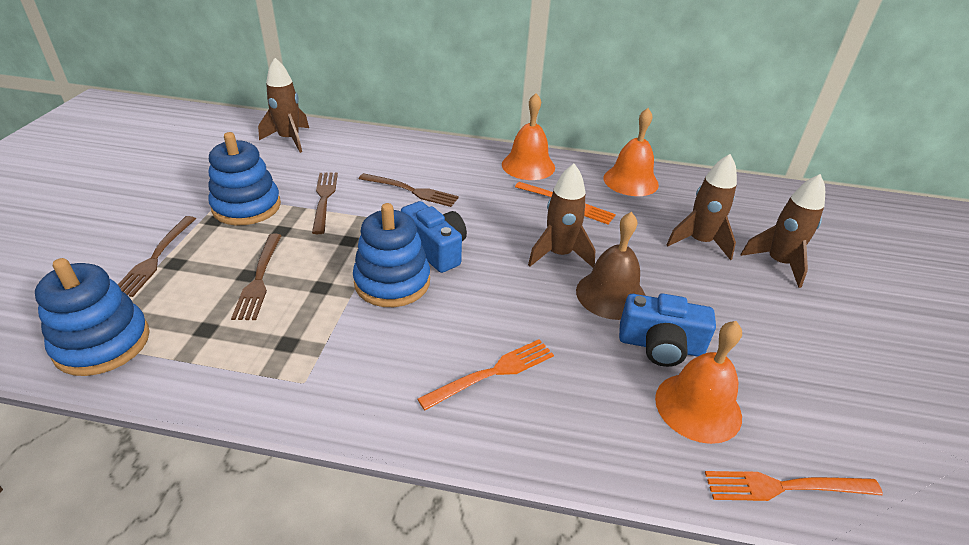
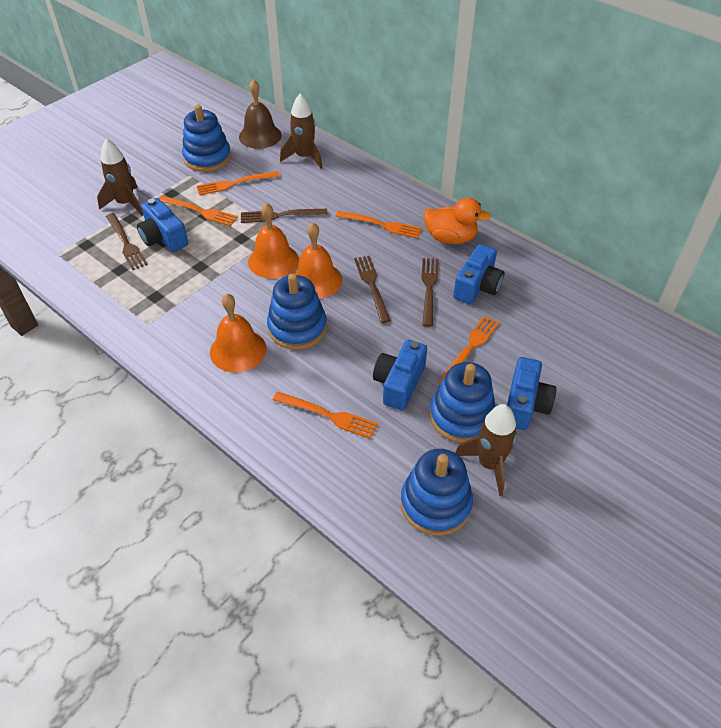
blue camera: 2 -> 4
blue stacking toy: 3 -> 4
brown rocket: 4 -> 3
orange duck: 0 -> 1
orange fork: 3 -> 5

